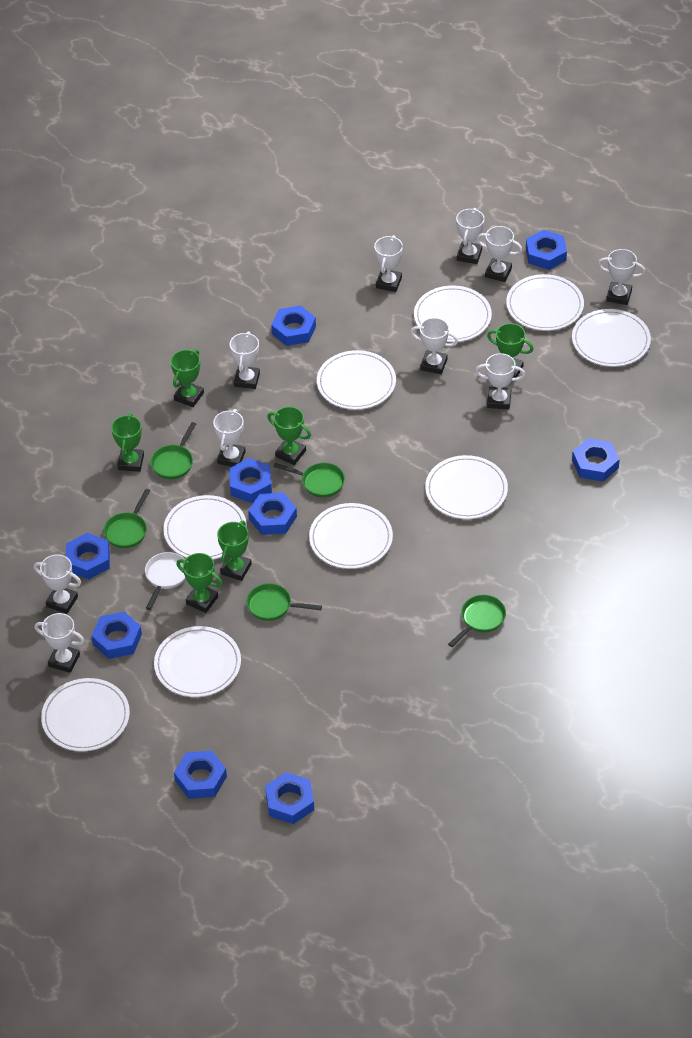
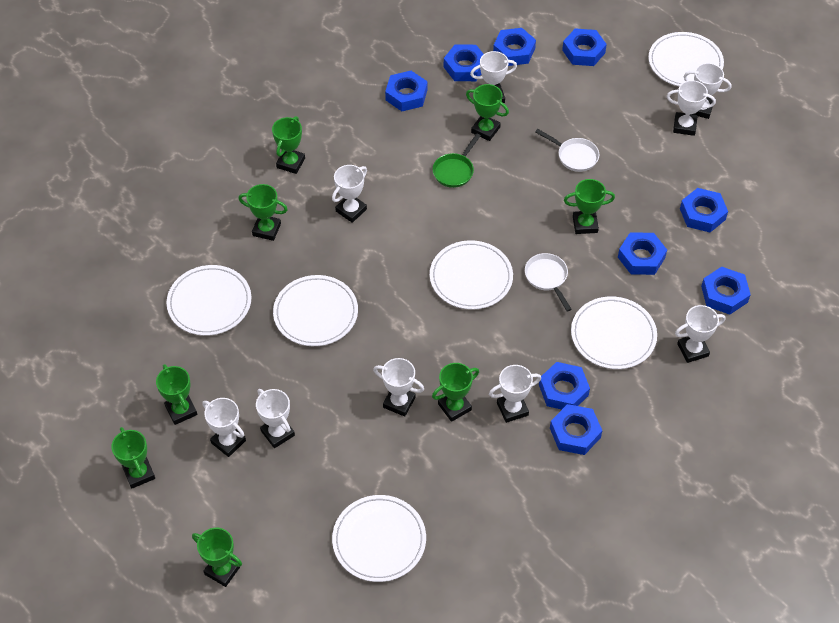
green pan: 5 -> 1
green trophy: 6 -> 8
white pan: 1 -> 2
white plate: 9 -> 6
white trophy: 10 -> 9

